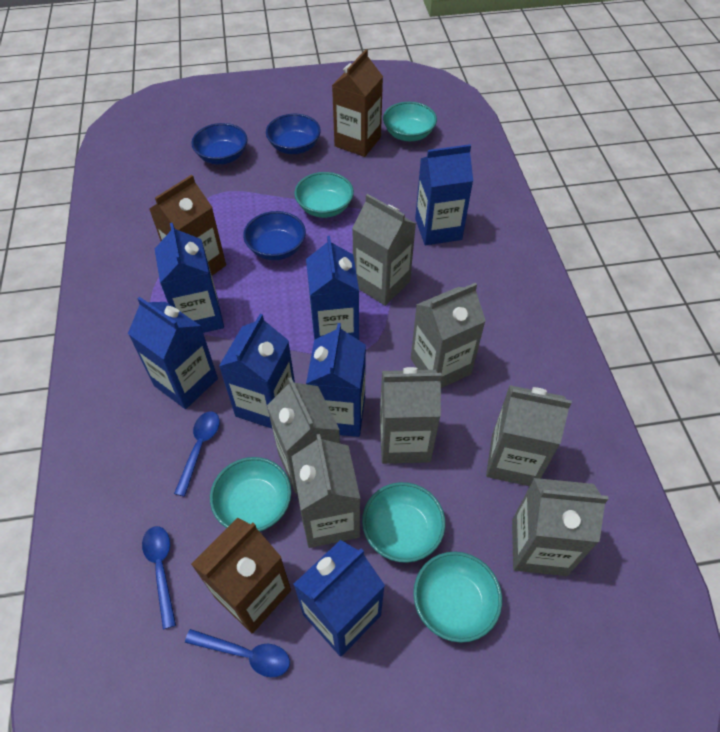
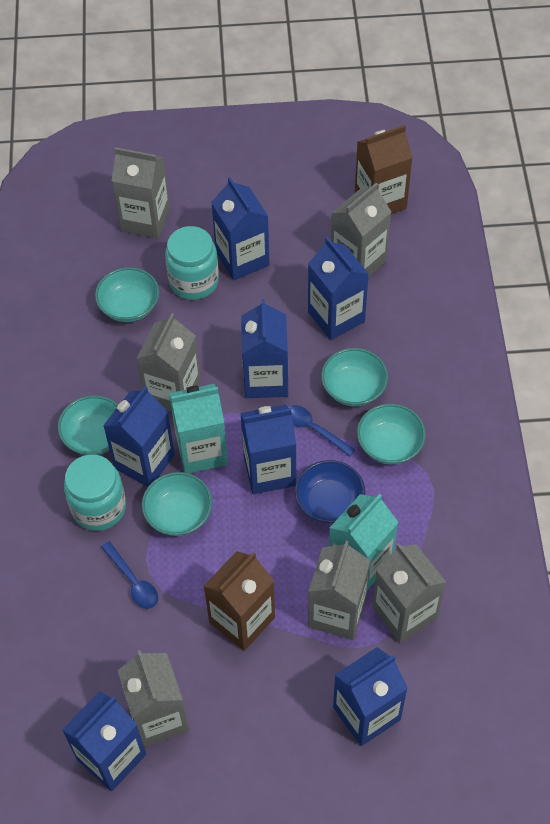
blue bowl: 3 -> 1
blue spoon: 3 -> 2
brown carton: 3 -> 2
grey carton: 7 -> 6
turquoise carton: 0 -> 2
turquoise jar: 0 -> 2

